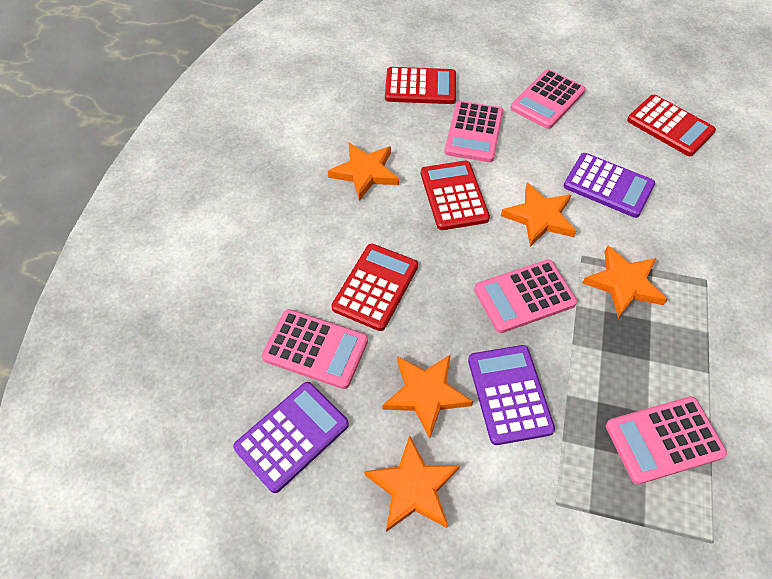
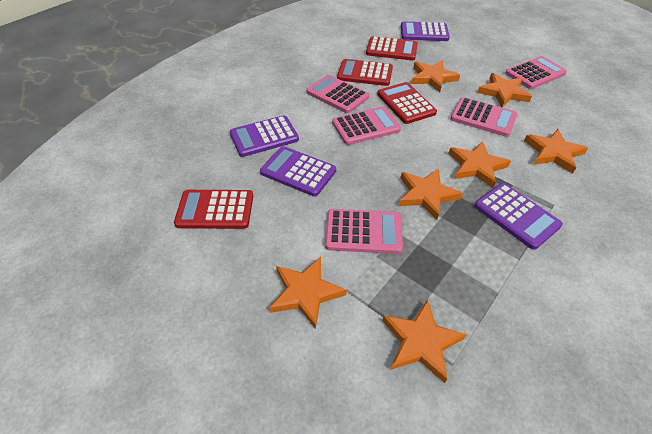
orange star: 5 -> 7
purple calculator: 3 -> 4

